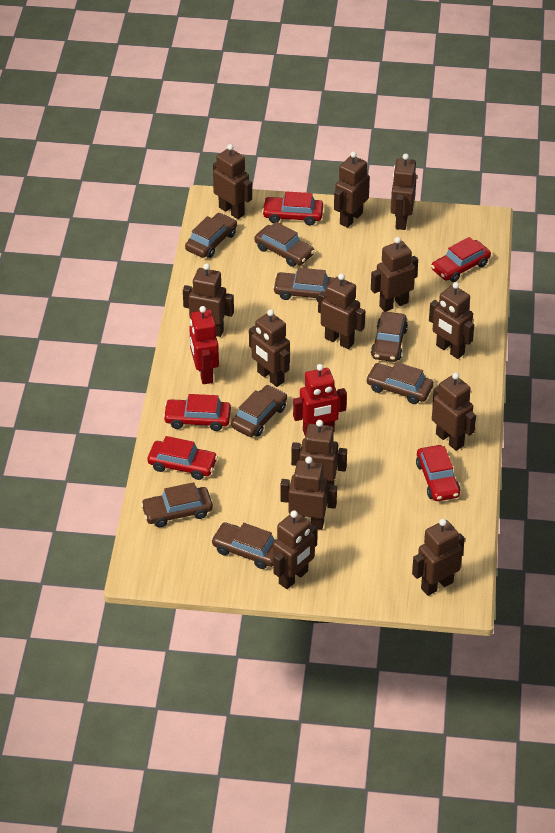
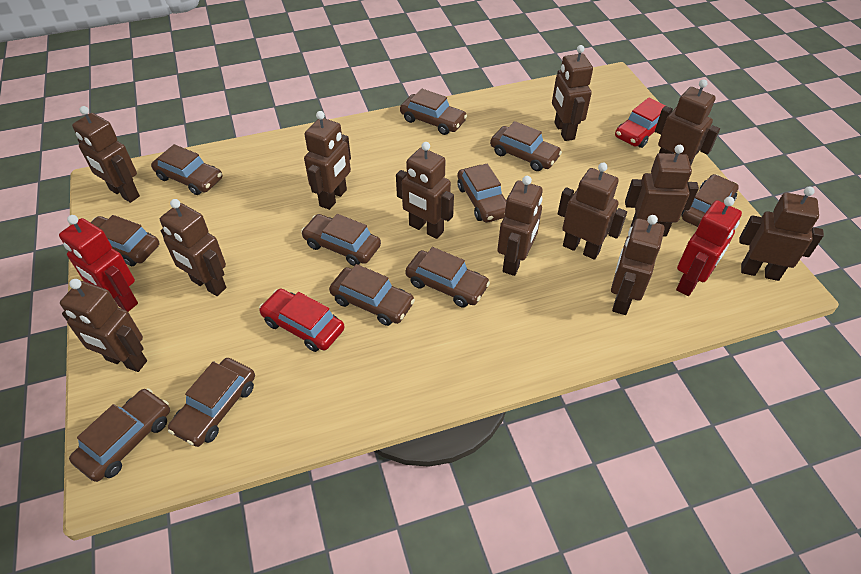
brown car: 8 -> 11
brown robot: 13 -> 12
red car: 5 -> 2

